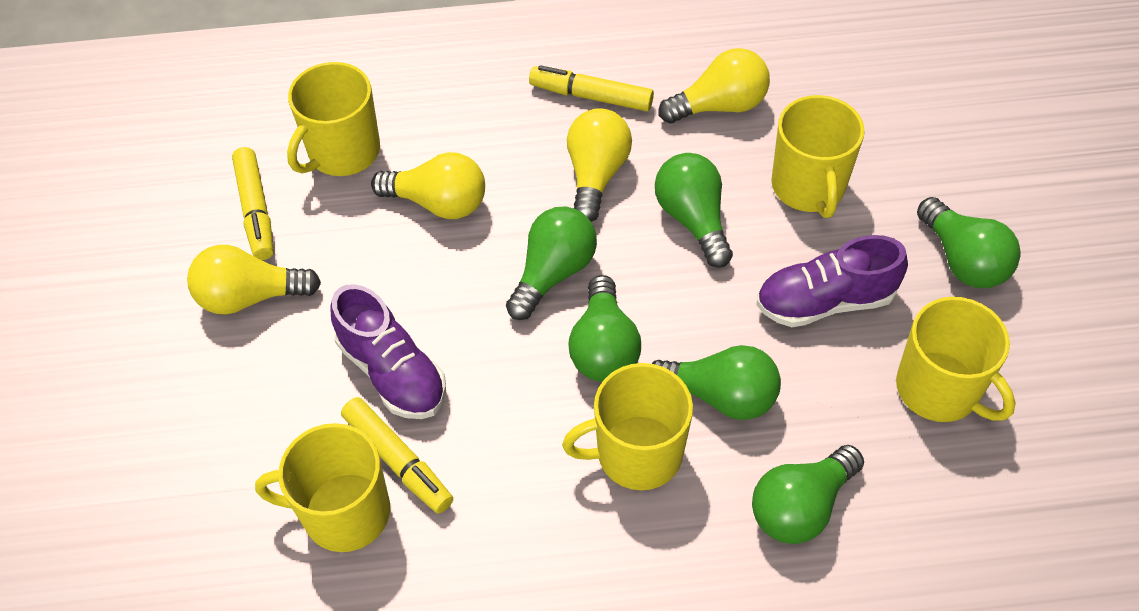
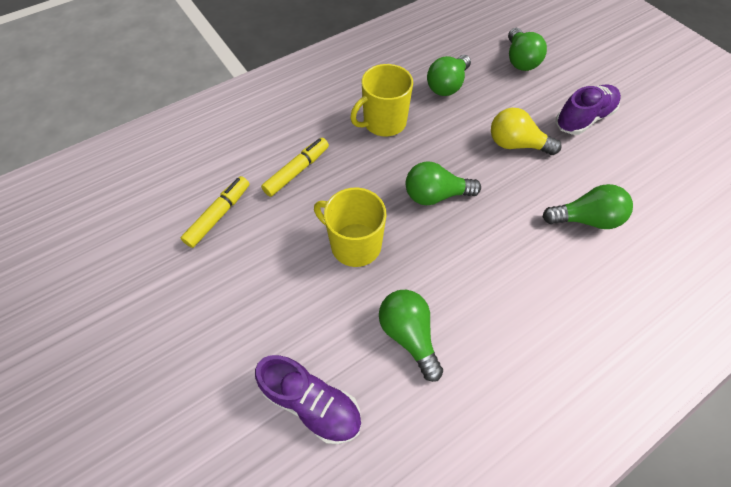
green light bulb: 6 -> 5
yellow light bulb: 4 -> 1
yellow marker: 3 -> 2
yellow mug: 5 -> 2

